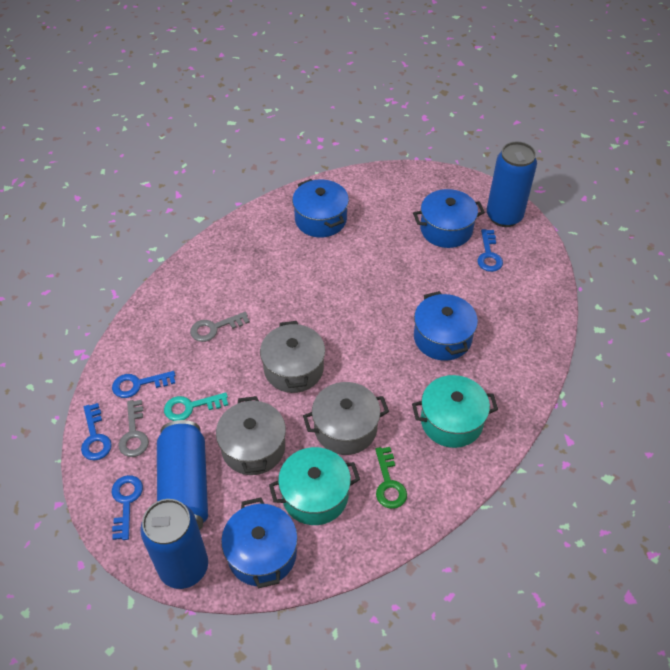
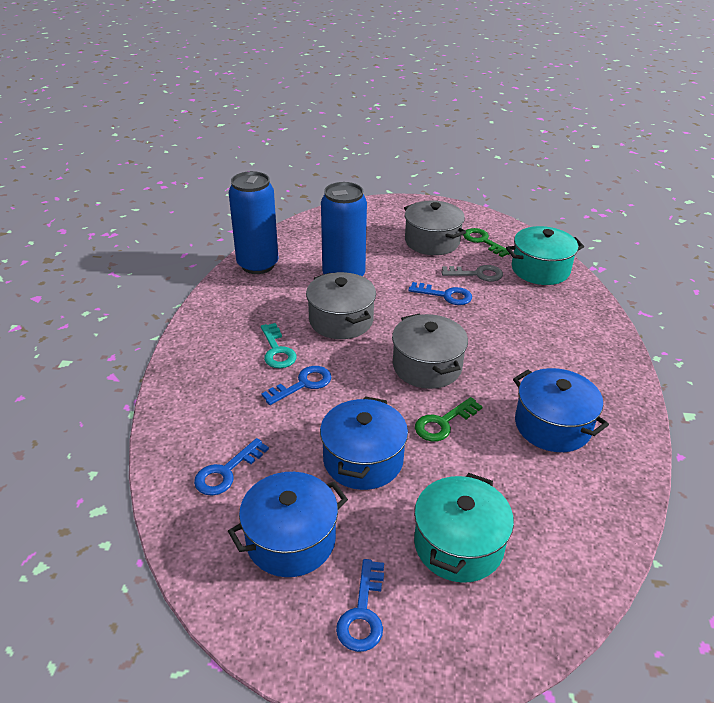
blue can: 3 -> 2
blue pot: 4 -> 3
green key: 1 -> 2
grey key: 2 -> 1

